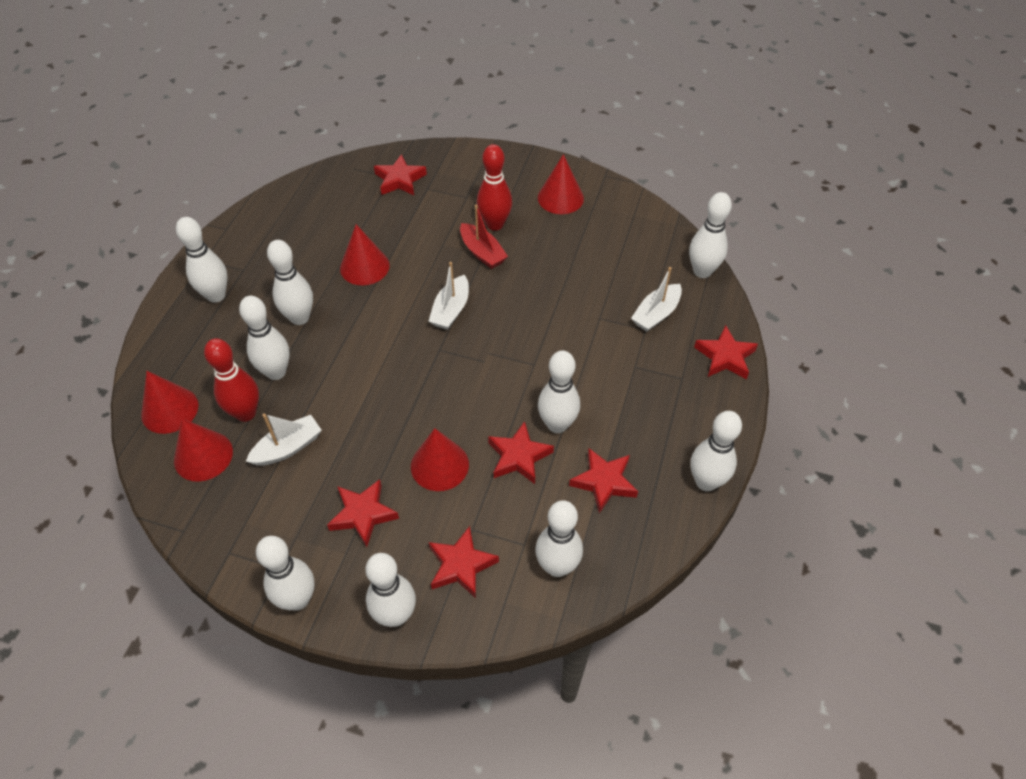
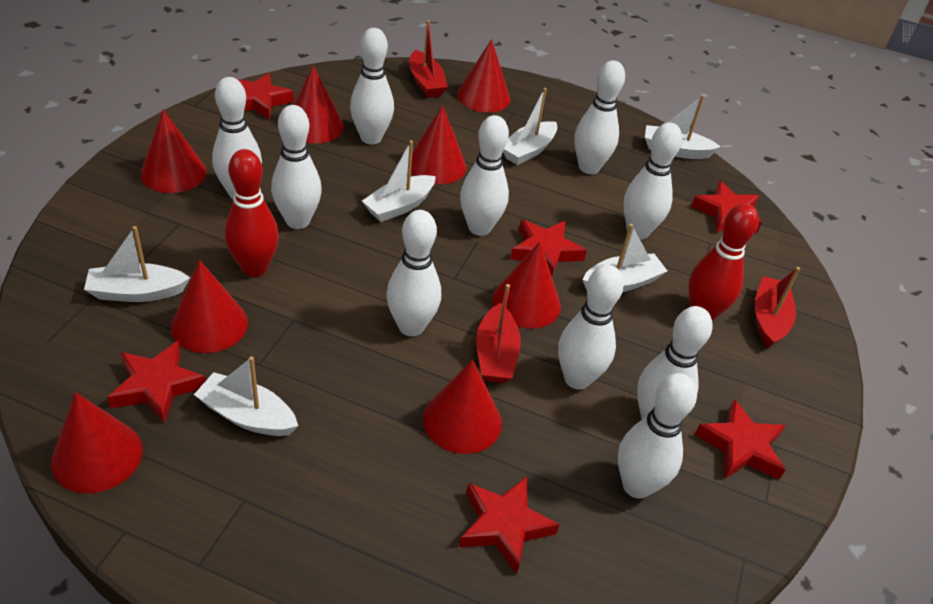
red boat: 1 -> 3
red cone: 5 -> 8
white boat: 3 -> 6
white bowling pin: 9 -> 10

